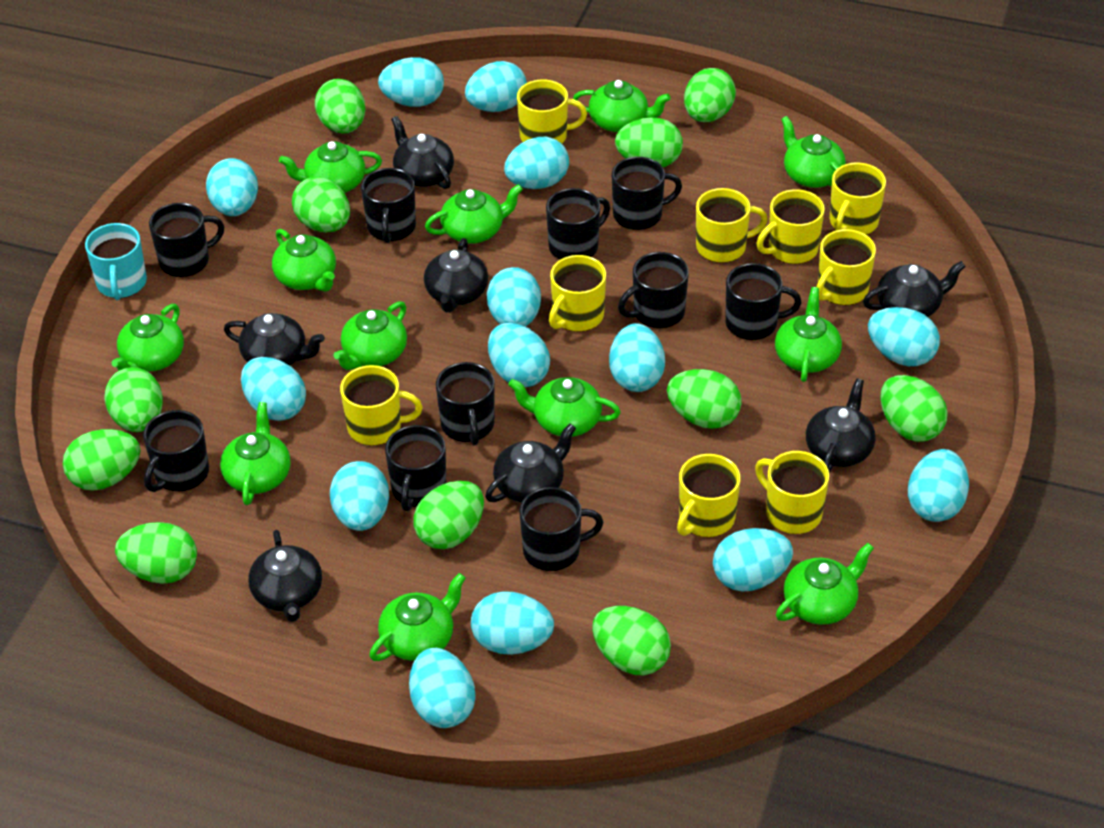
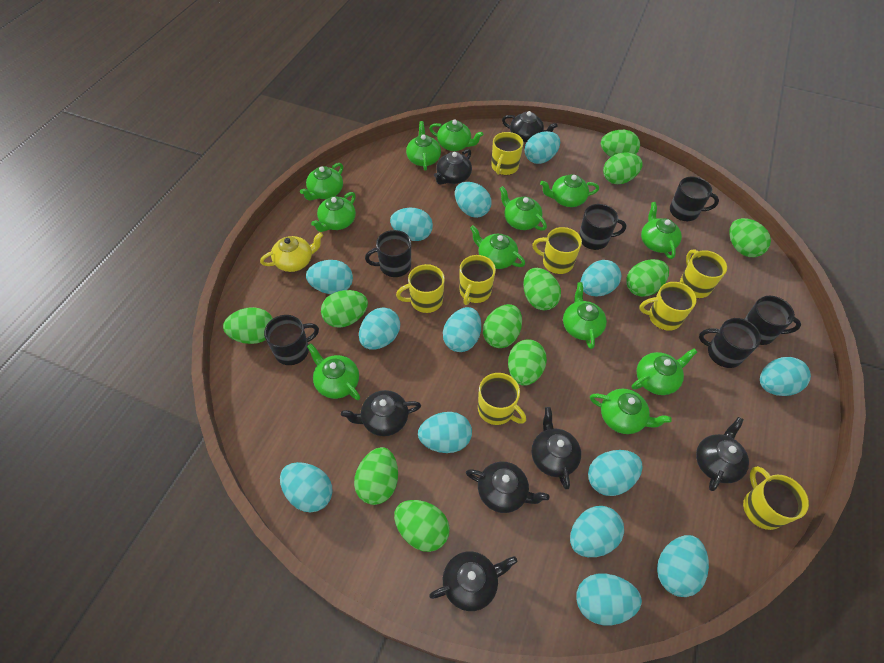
black mug: 10 -> 6
turquoise mug: 1 -> 0
yellow mug: 9 -> 8
yellow teapot: 0 -> 1

